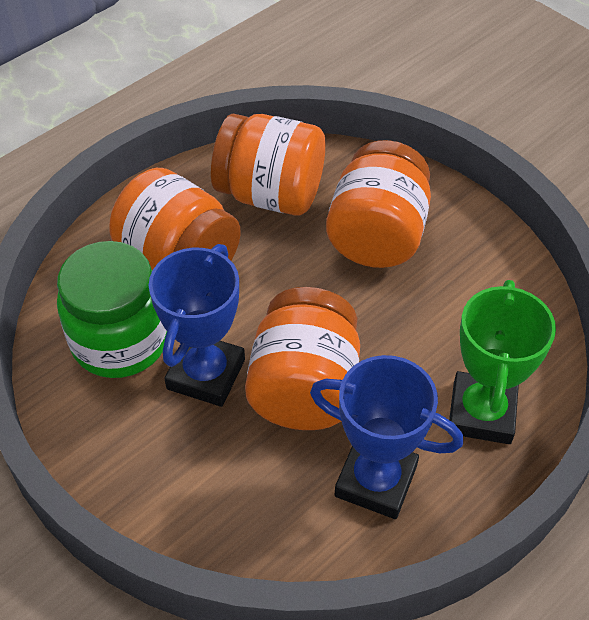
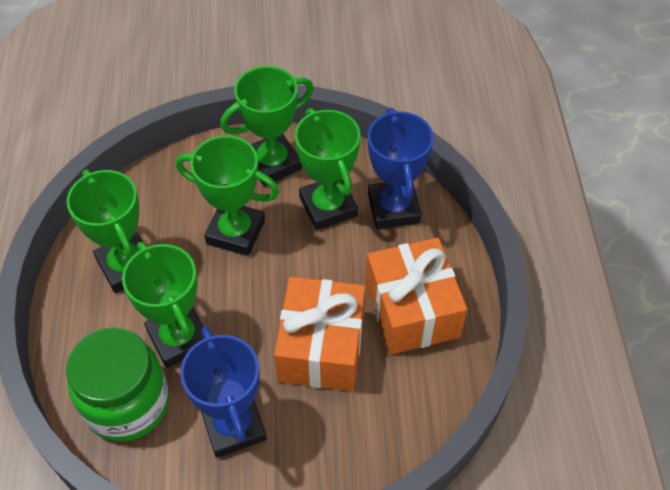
green trophy: 1 -> 5
orange gift: 0 -> 2
orange jar: 4 -> 0

